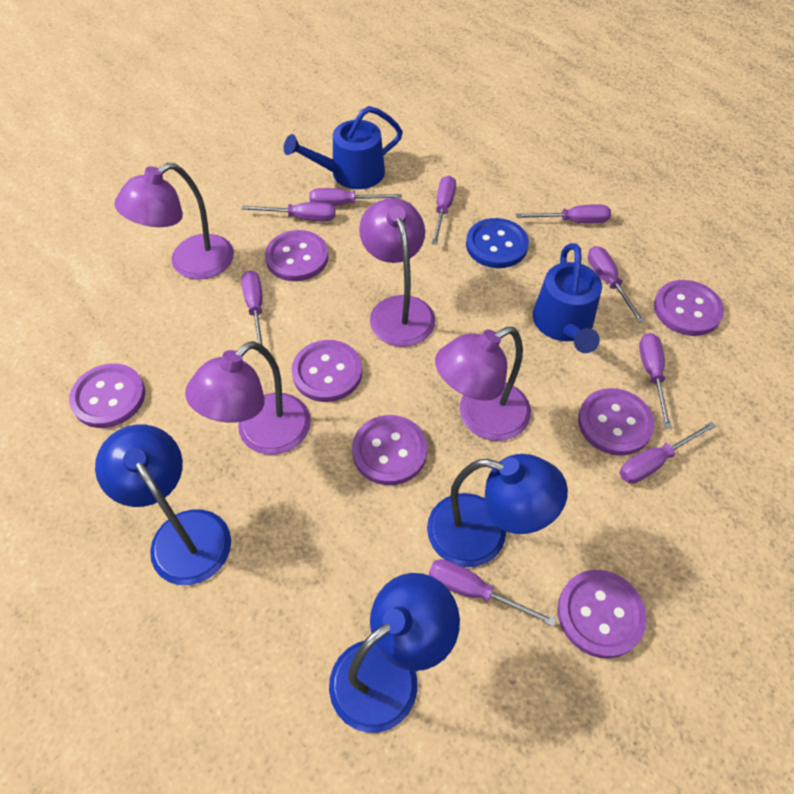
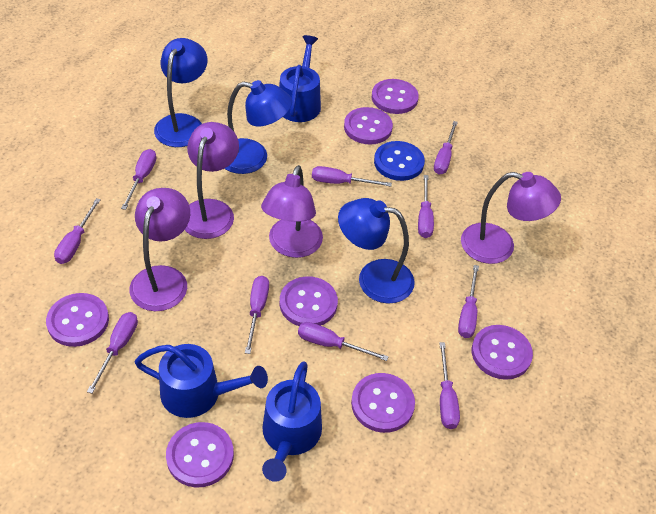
blue watering can: 2 -> 3
purple screwdriver: 9 -> 10

